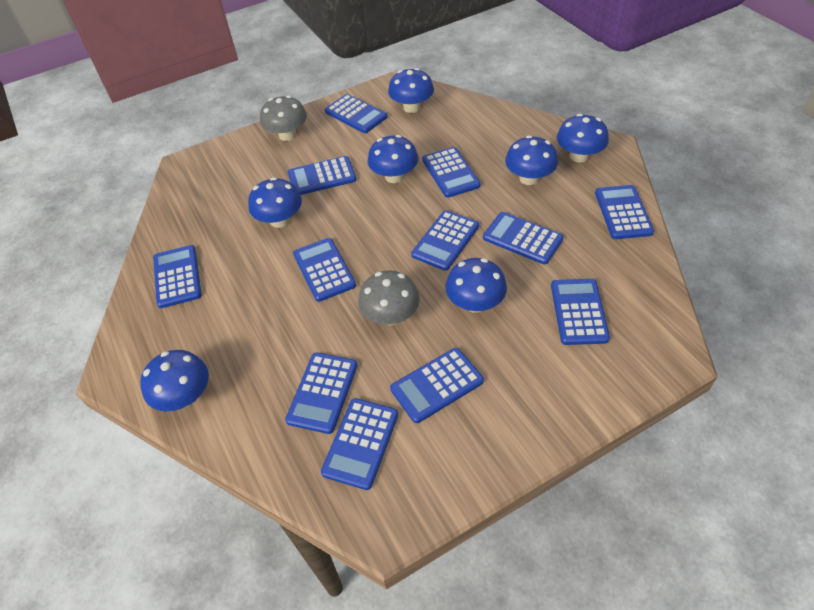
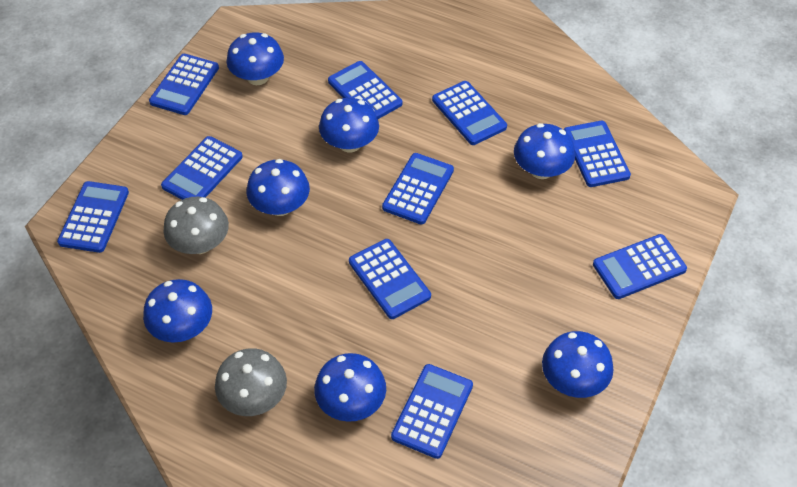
blue calculator: 12 -> 10

